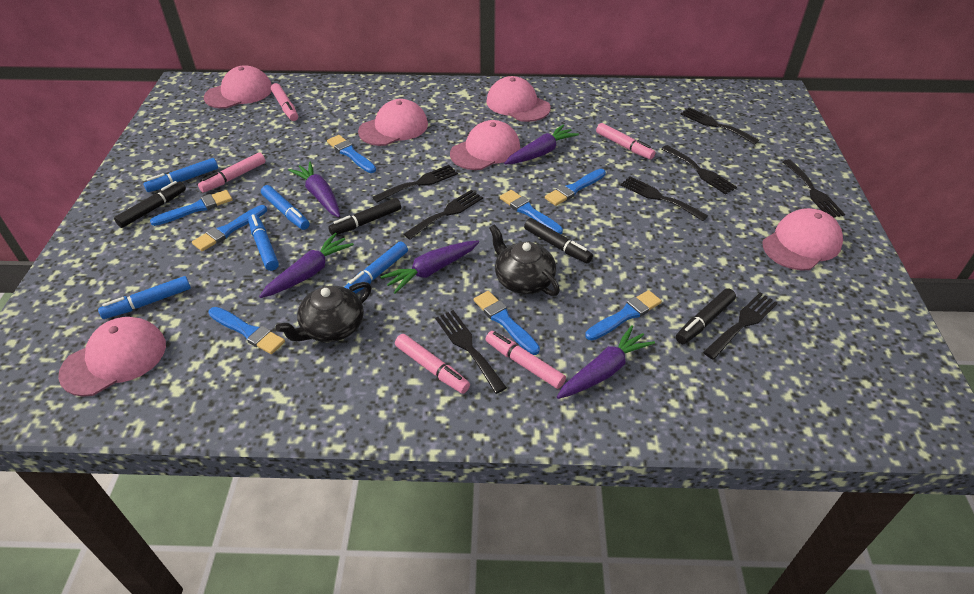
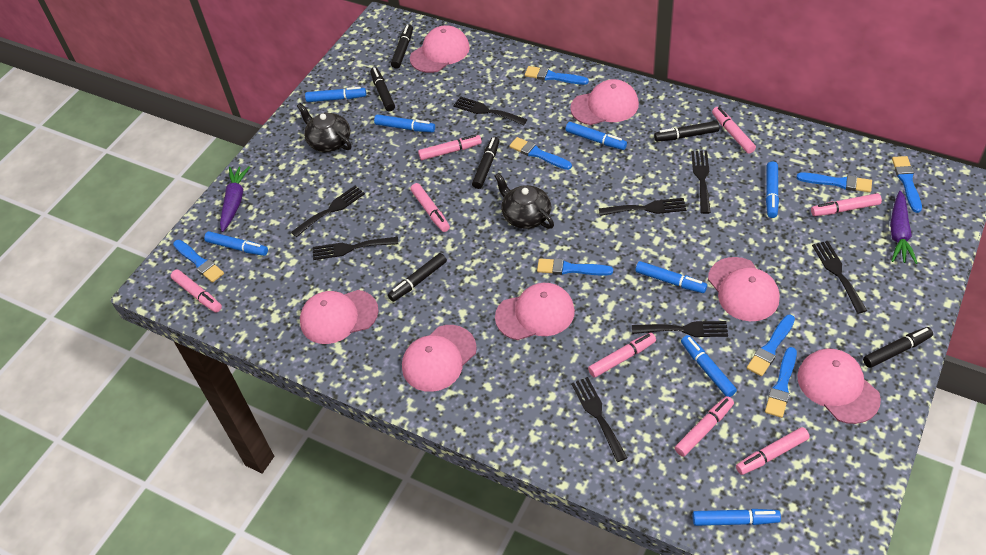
black marker: 4 -> 6
blue marker: 5 -> 8
pink cap: 6 -> 7
pink marker: 5 -> 8
purple carrot: 5 -> 2

